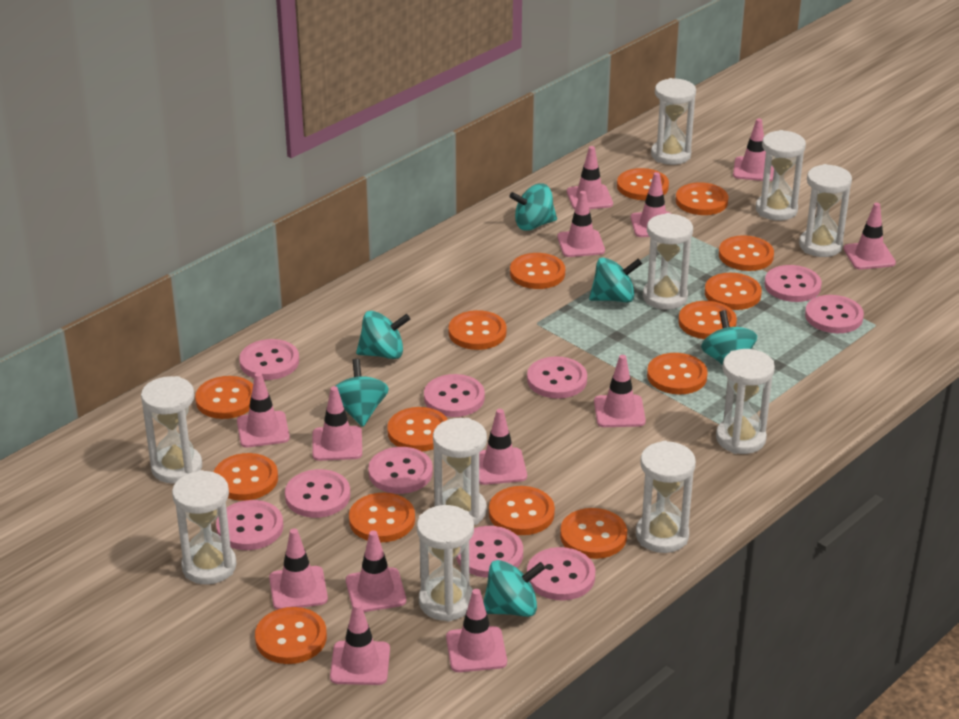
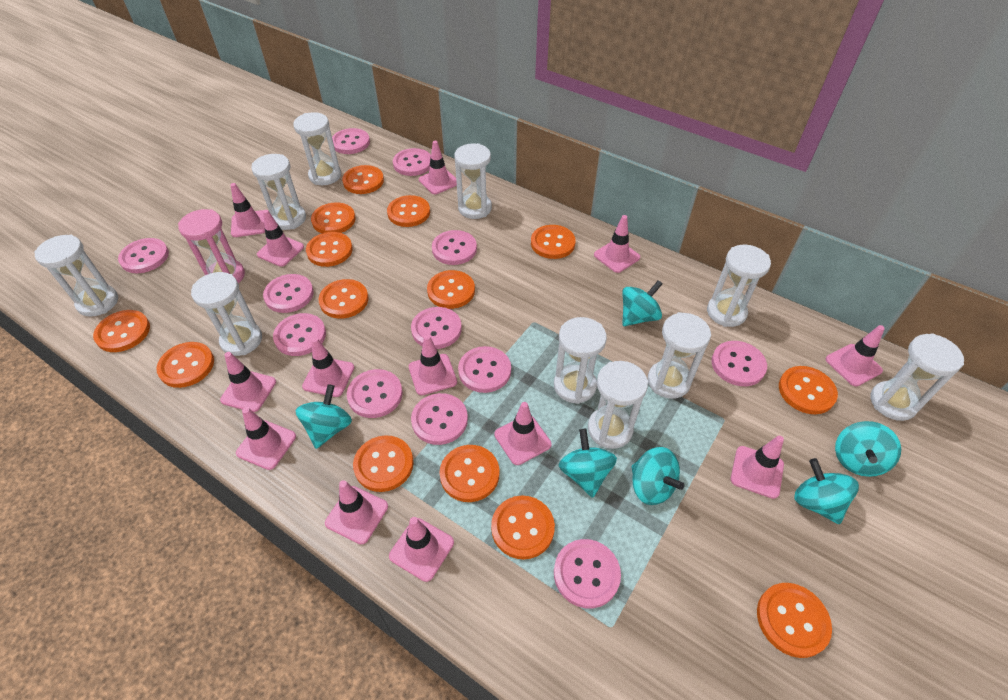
orange button: 15 -> 14
pink button: 10 -> 12
pink hourglass: 0 -> 1

